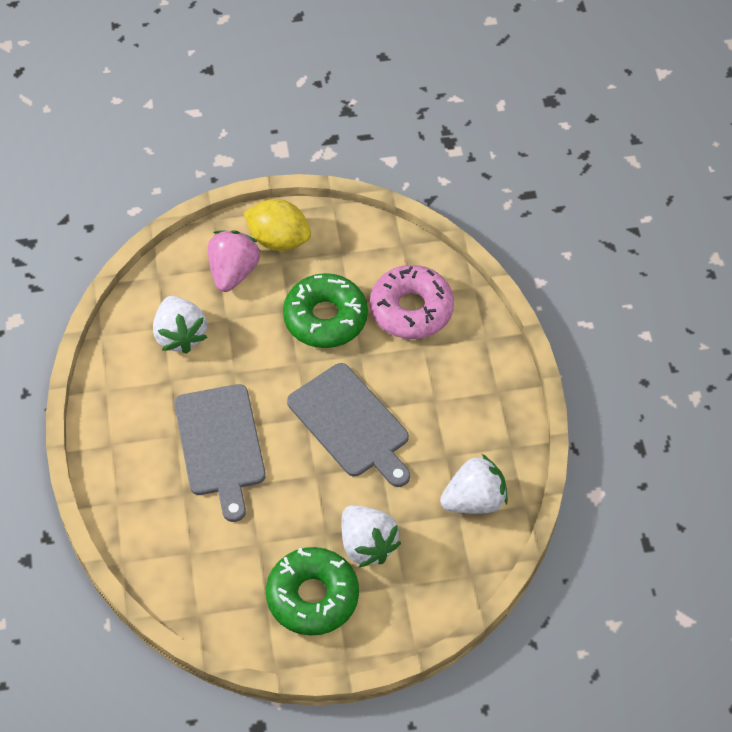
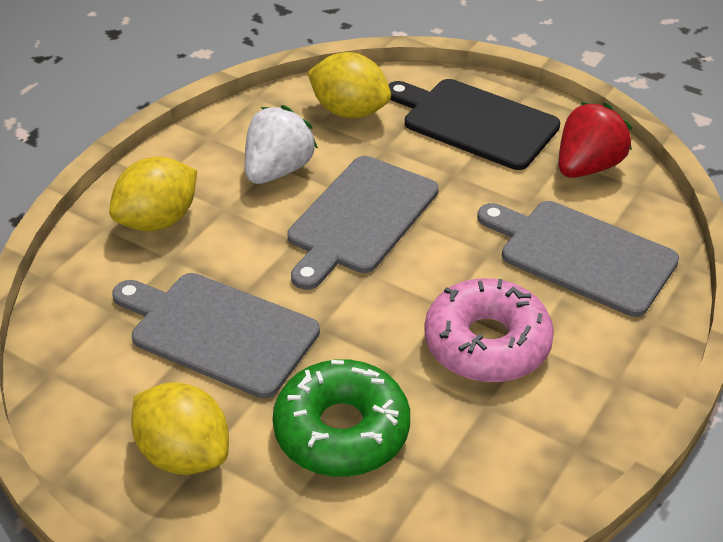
black cutting board: 0 -> 1
green donut: 2 -> 1
grey cutting board: 2 -> 3
pink strawberry: 1 -> 0
red strawberry: 0 -> 1
white strawberry: 3 -> 1
yellow lemon: 1 -> 3

